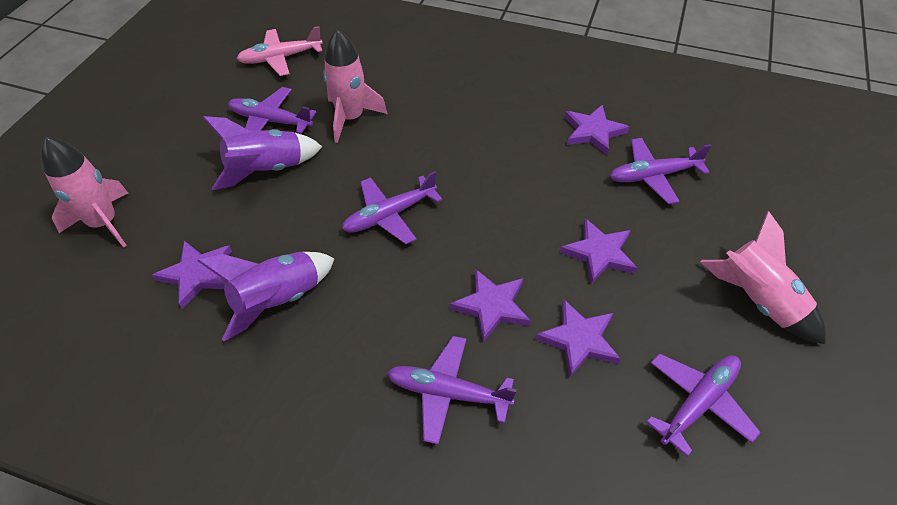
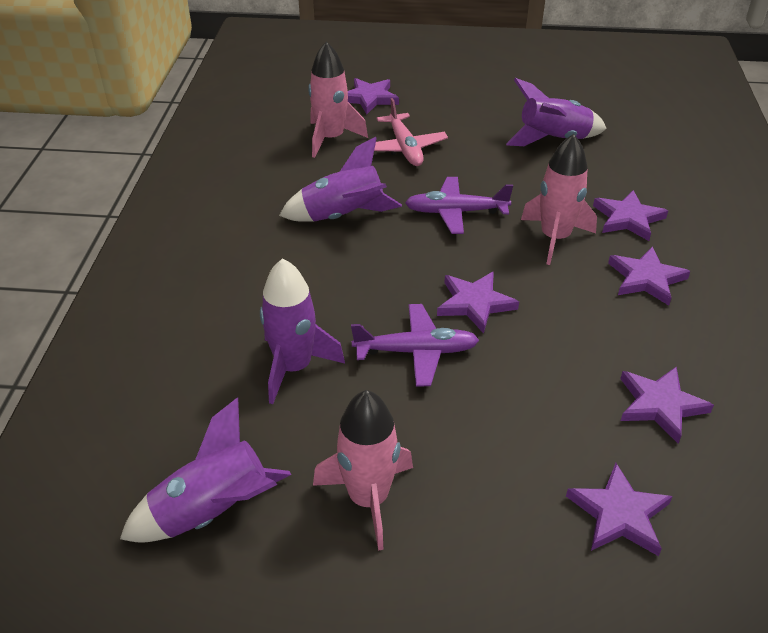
purple plane: 5 -> 2
purple rocket: 2 -> 4
purple star: 5 -> 6

